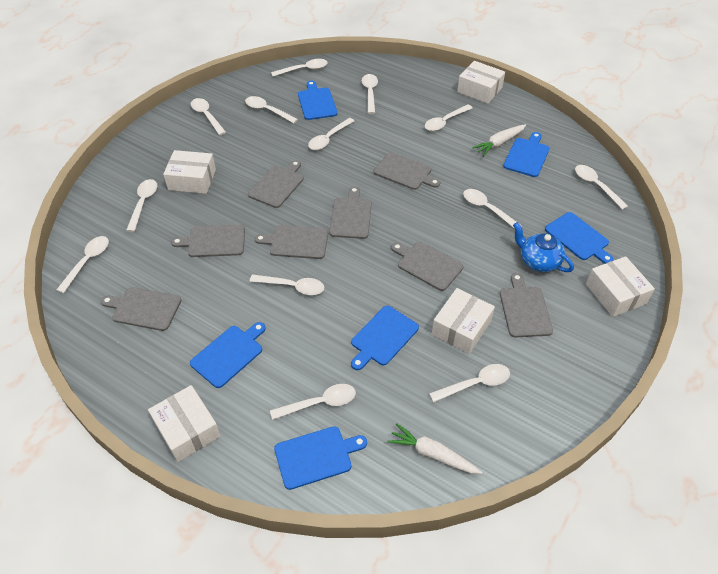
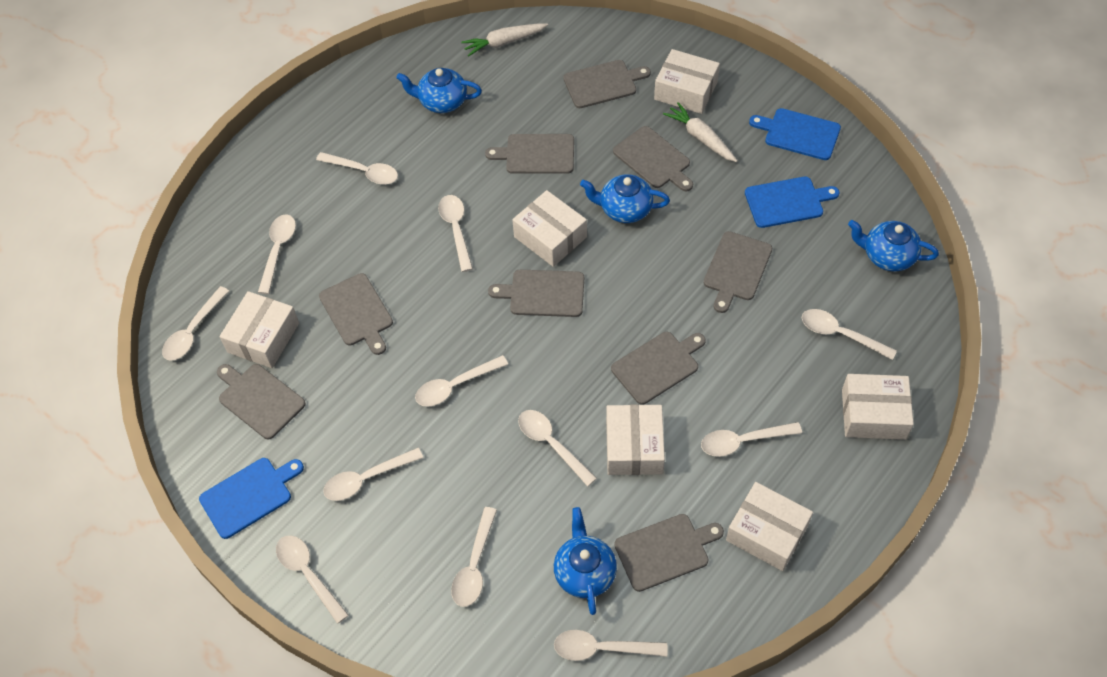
blue cutting board: 6 -> 3
blue teapot: 1 -> 4
grey cutting board: 8 -> 9
white box: 5 -> 6
white spoon: 13 -> 12

